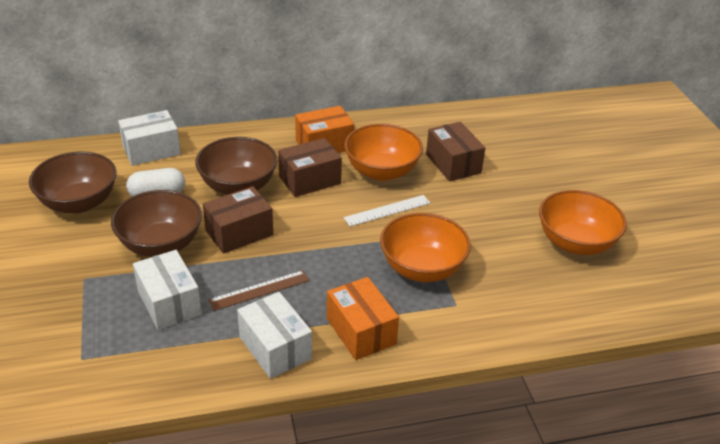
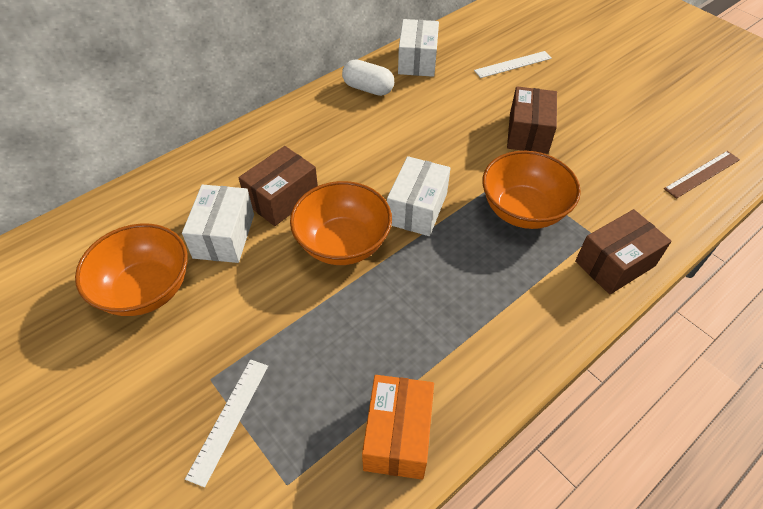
brown bowl: 3 -> 0
orange box: 2 -> 1
white ruler: 1 -> 2

